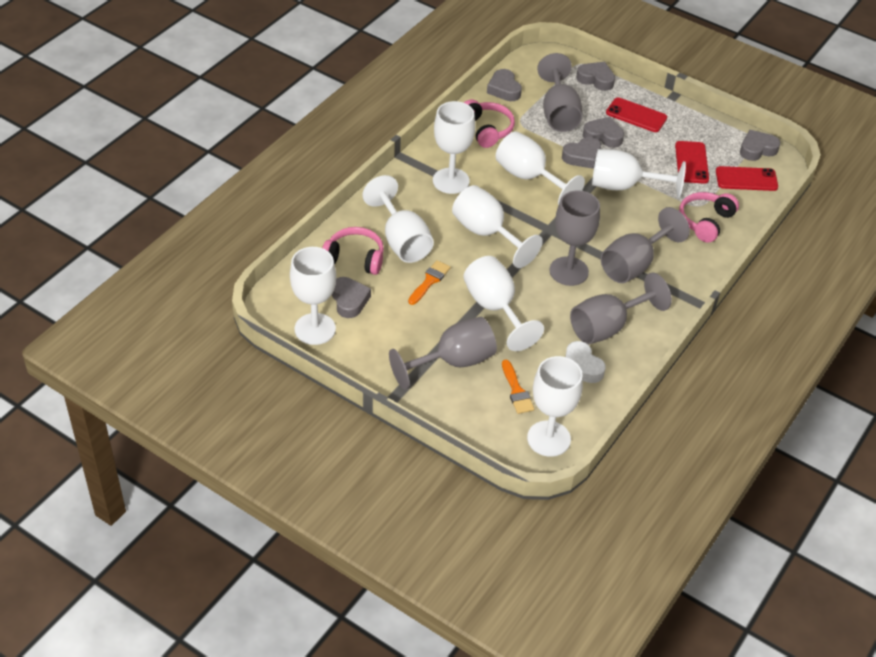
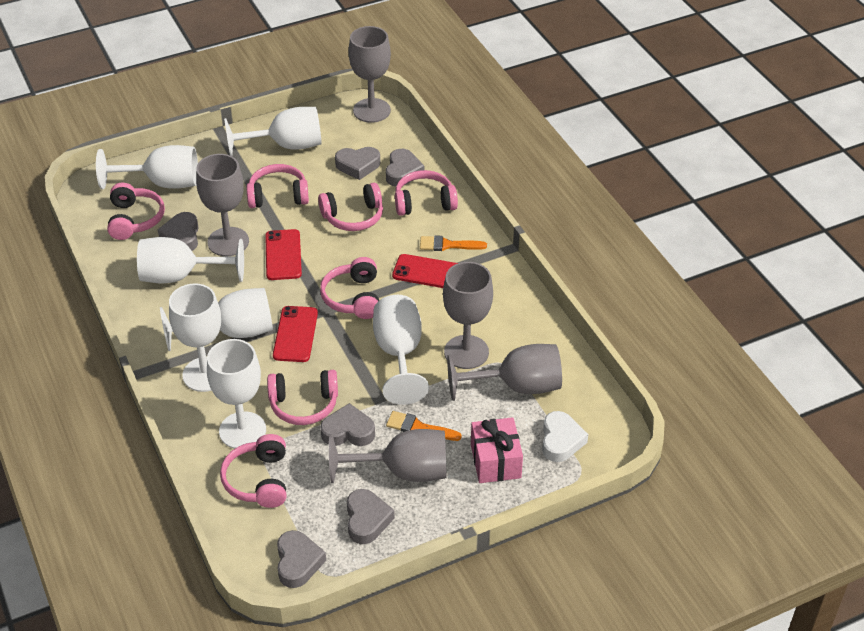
pink gift: 0 -> 1
pink headphones: 3 -> 7
white goblet: 8 -> 7

